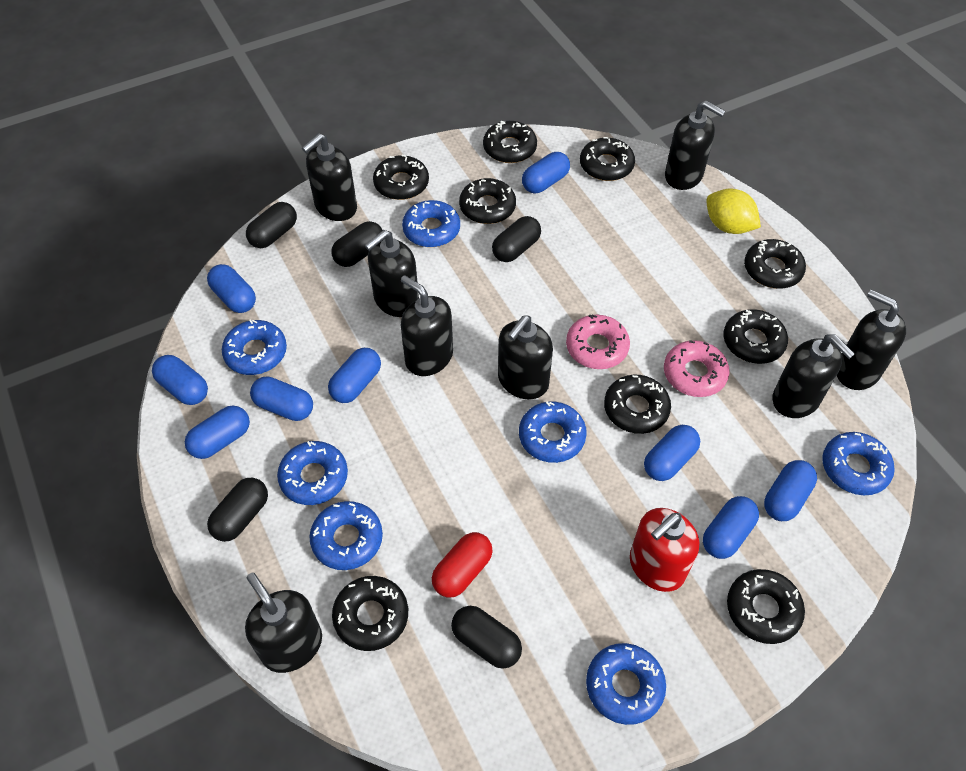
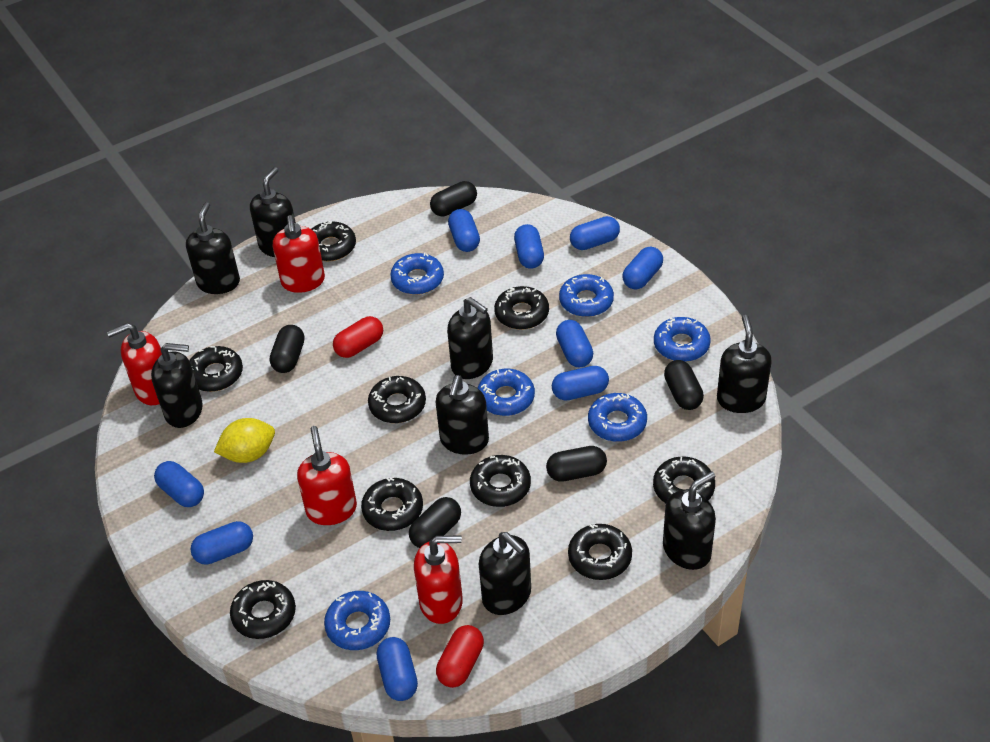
blue donut: 7 -> 6
pink donut: 2 -> 0
red capsule: 1 -> 2
red soap dispenser: 1 -> 4

